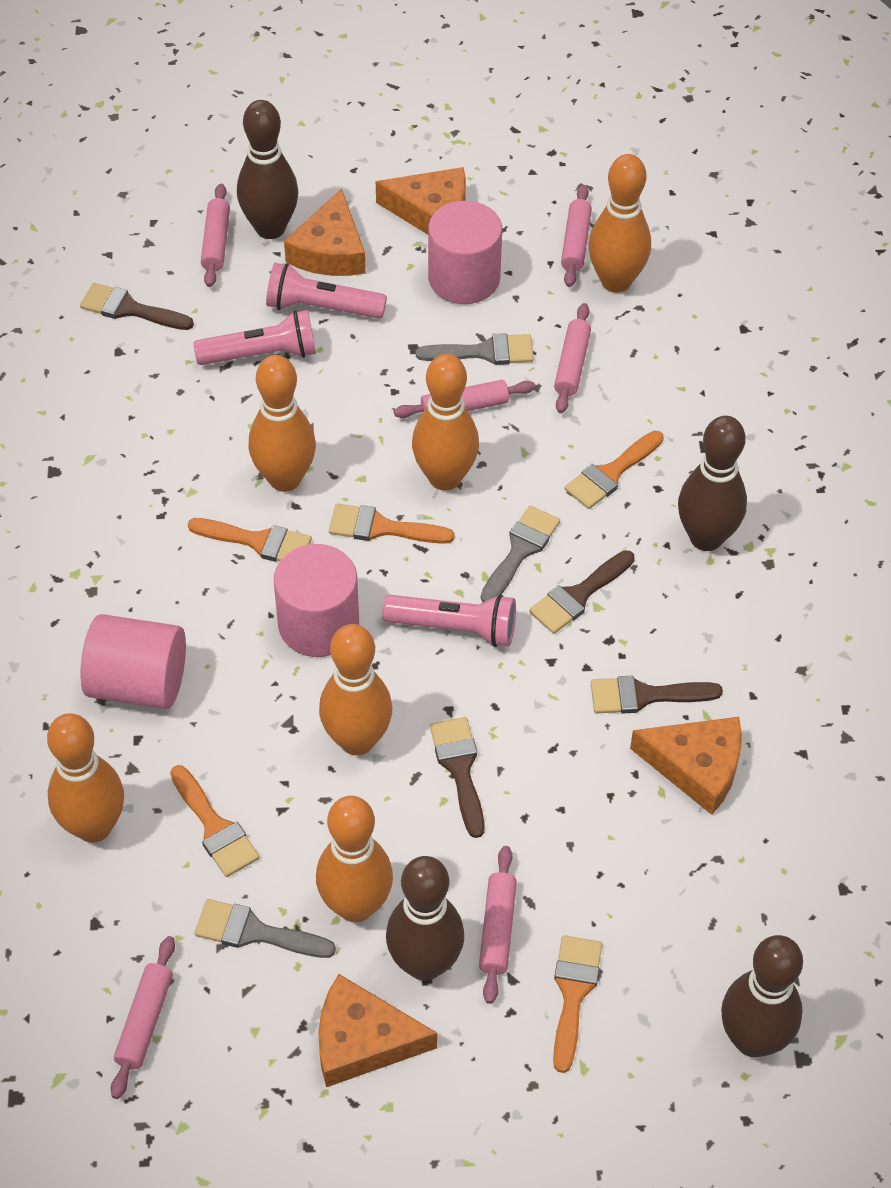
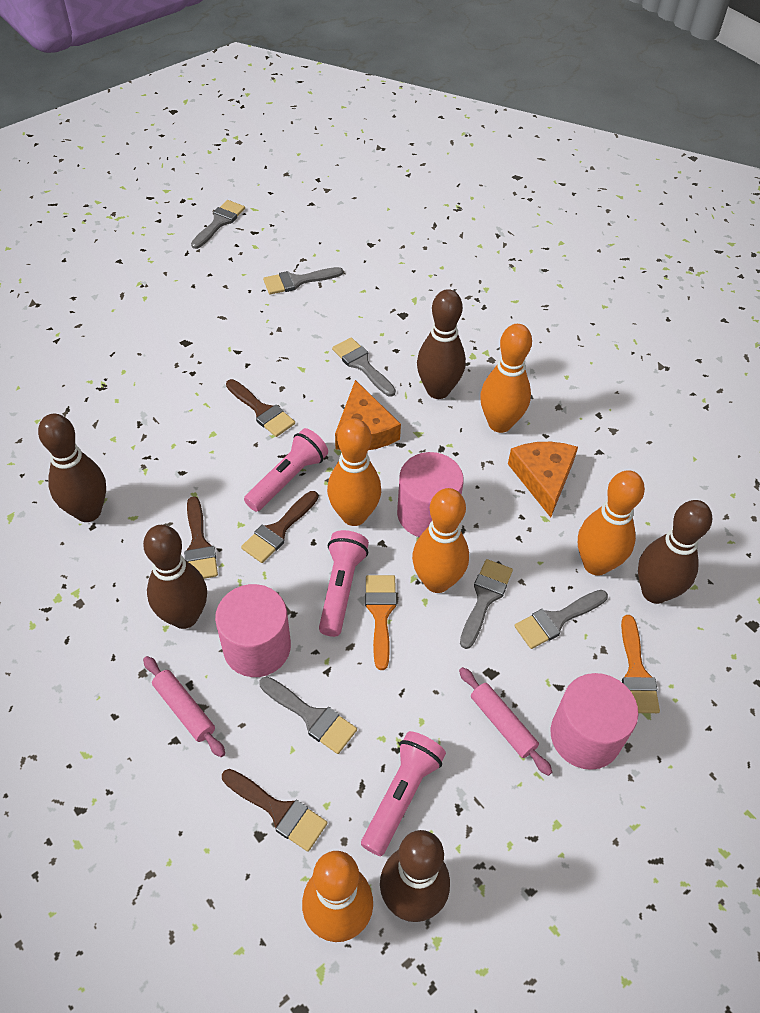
brown bowling pin: 4 -> 5
grey brush: 3 -> 6
orange bowling pin: 6 -> 5
orange brush: 5 -> 2
orange cheese: 4 -> 2
pink rolling pin: 6 -> 2

